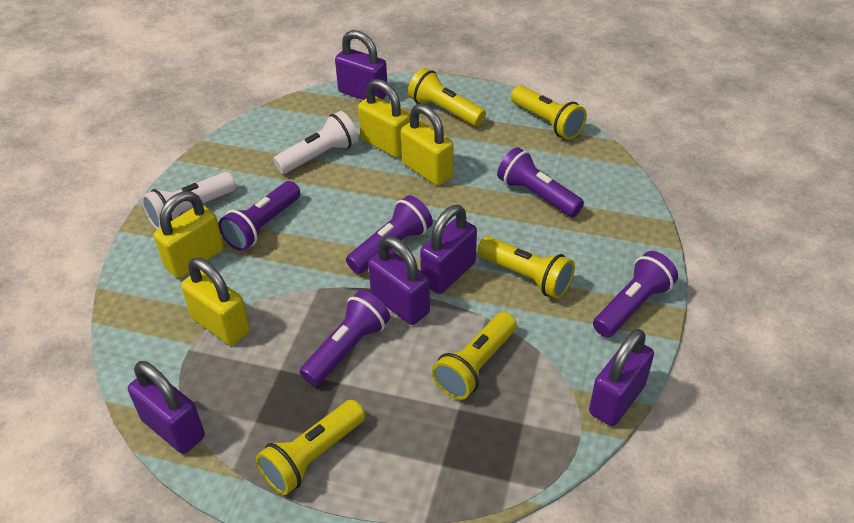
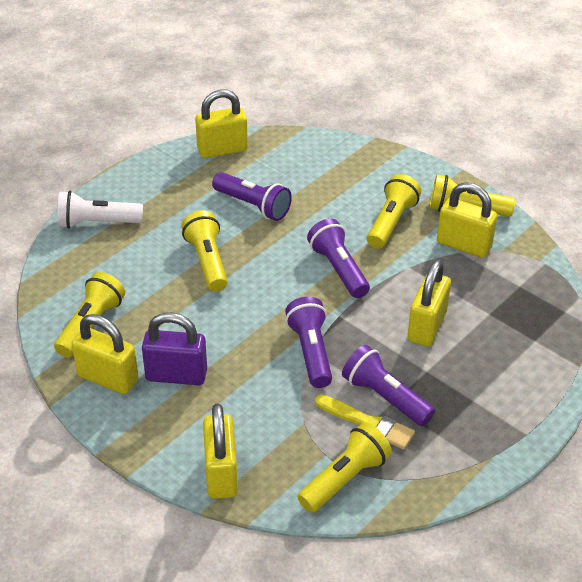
purple flashlight: 5 -> 4
purple padlock: 5 -> 1
white flashlight: 2 -> 1
yellow brush: 0 -> 1
yellow padlock: 4 -> 5

